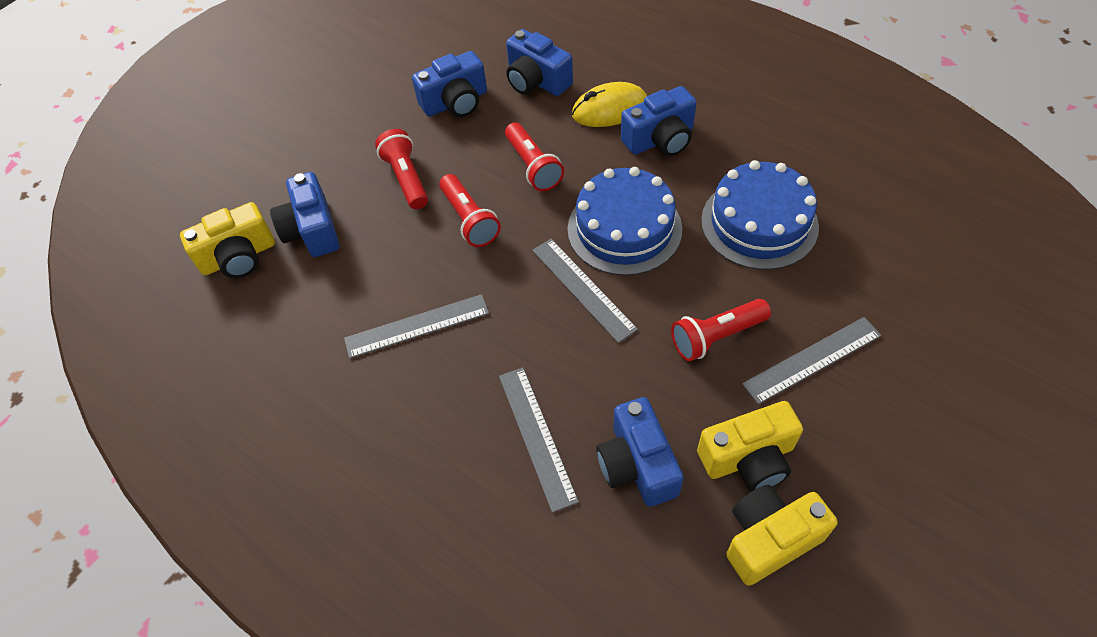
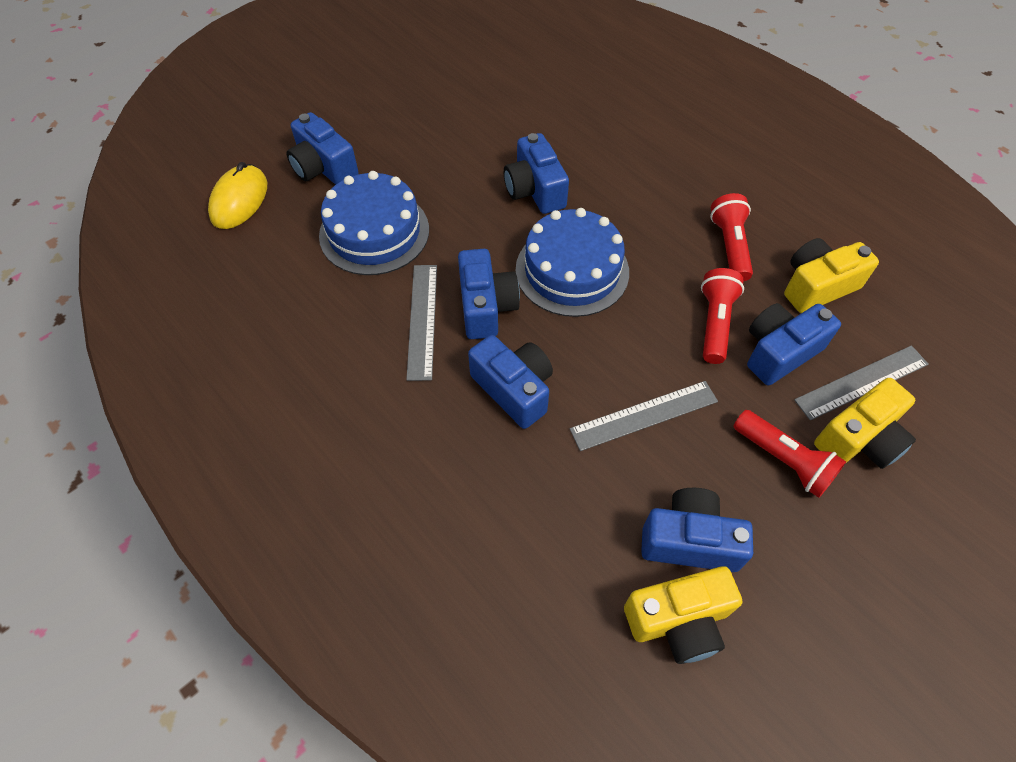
blue camera: 5 -> 6
grey ruler: 4 -> 3
red flashlight: 4 -> 3

